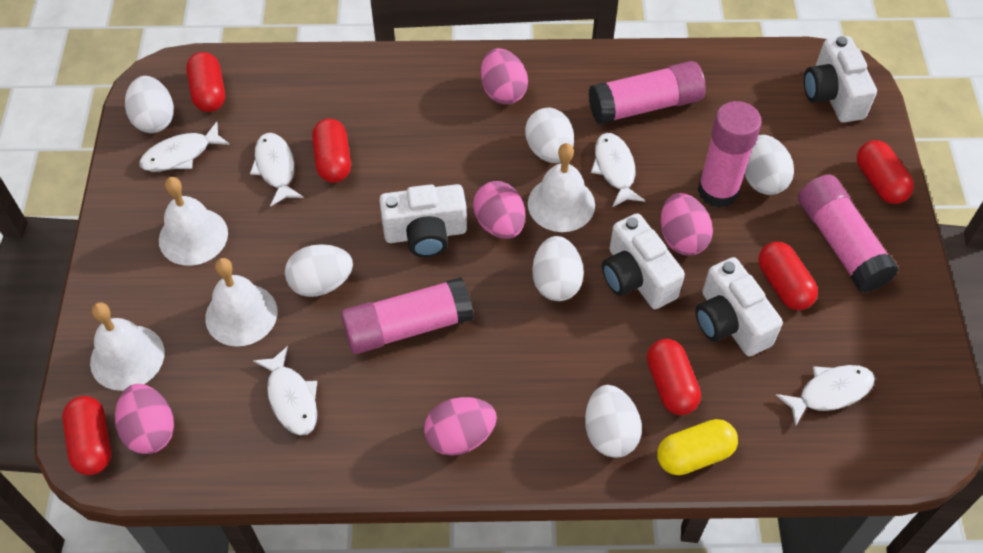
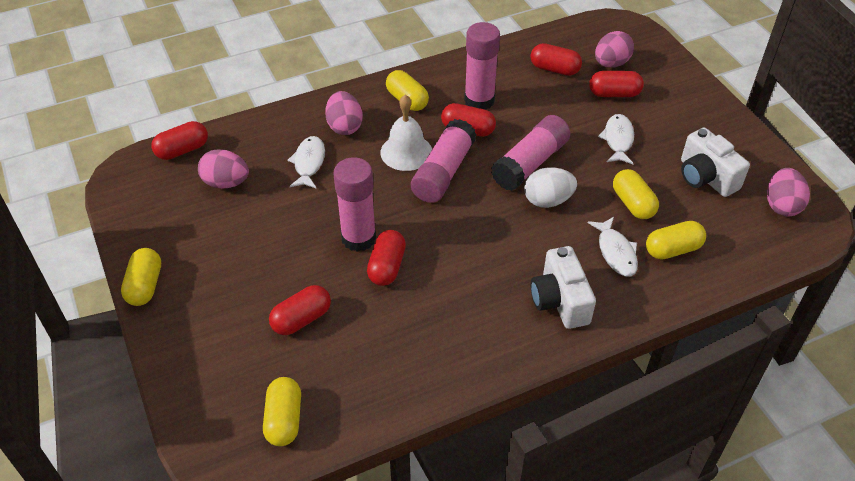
pink egg: 5 -> 4
white bell: 4 -> 1
white camera: 4 -> 2
white egg: 6 -> 1
white fish: 5 -> 3
yellow capsule: 1 -> 5

